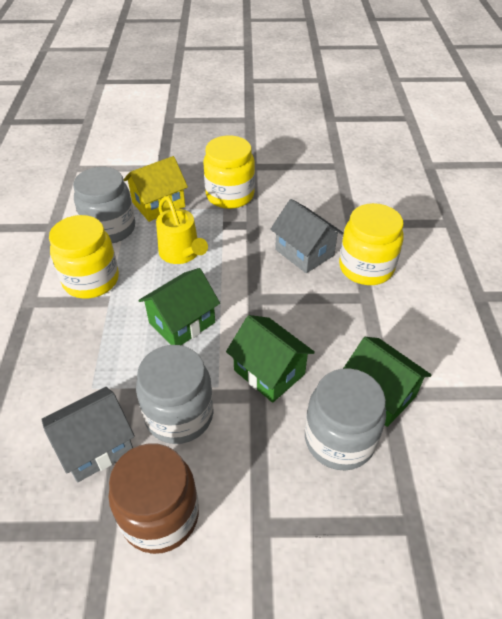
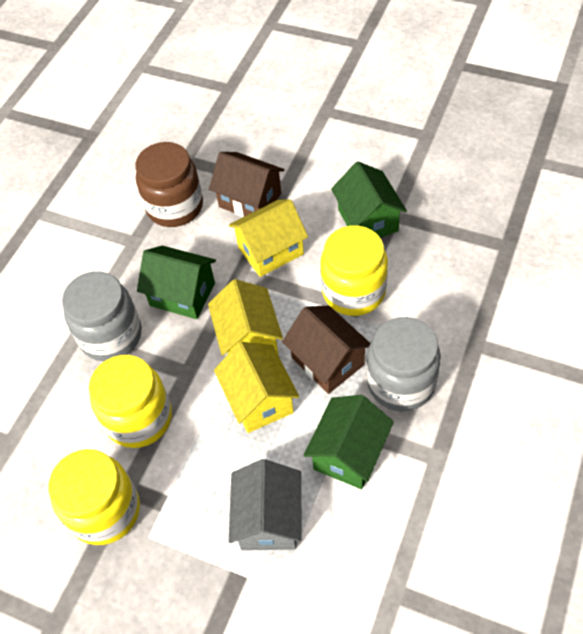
brown house: 0 -> 2
grey house: 2 -> 1
grey jar: 3 -> 2
yellow house: 1 -> 3
yellow watering can: 1 -> 0

